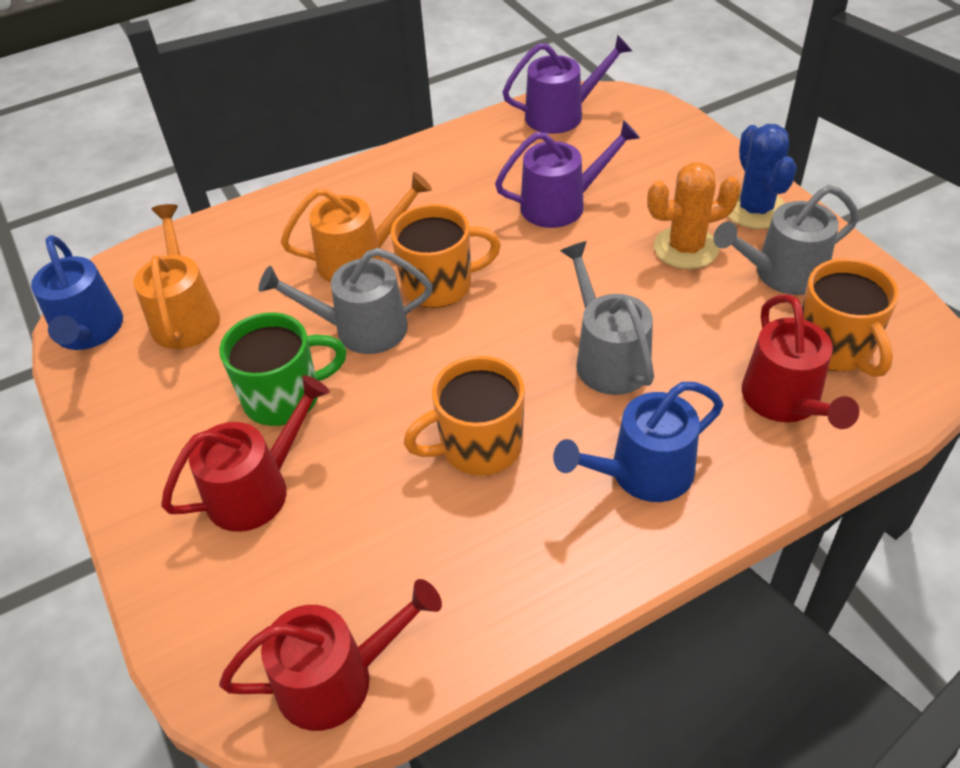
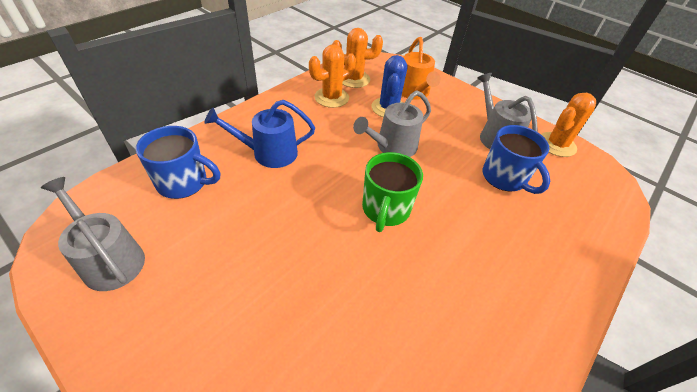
blue mug: 0 -> 2
blue watering can: 2 -> 1
orange cactus: 1 -> 3
orange mug: 3 -> 0
orange watering can: 2 -> 1
purple watering can: 2 -> 0
red watering can: 3 -> 0

